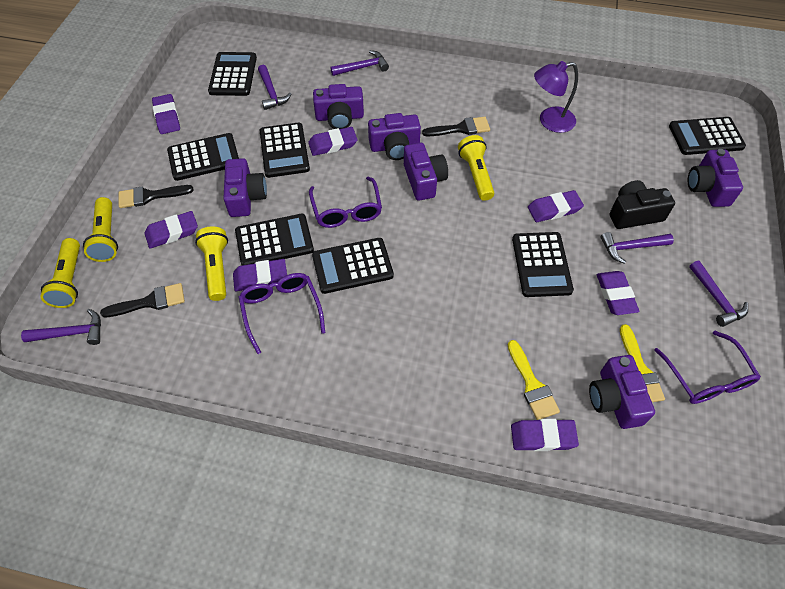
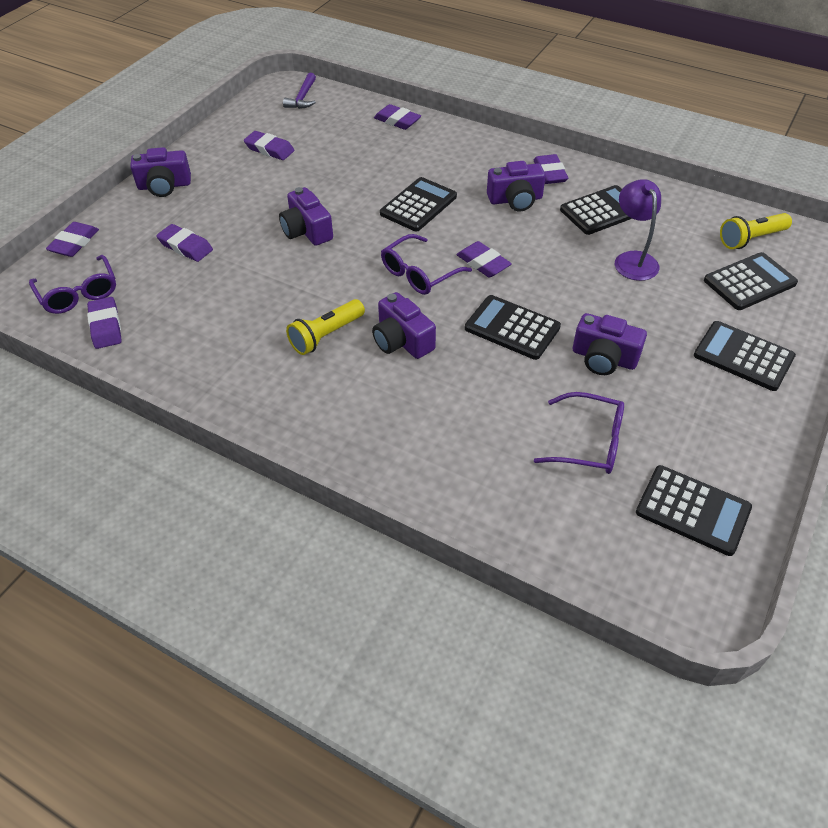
black brush: 3 -> 0
black calculator: 7 -> 6
black camera: 1 -> 0
purple camera: 6 -> 5
purple hammer: 5 -> 1
yellow brush: 2 -> 0
yellow flashlight: 4 -> 2

